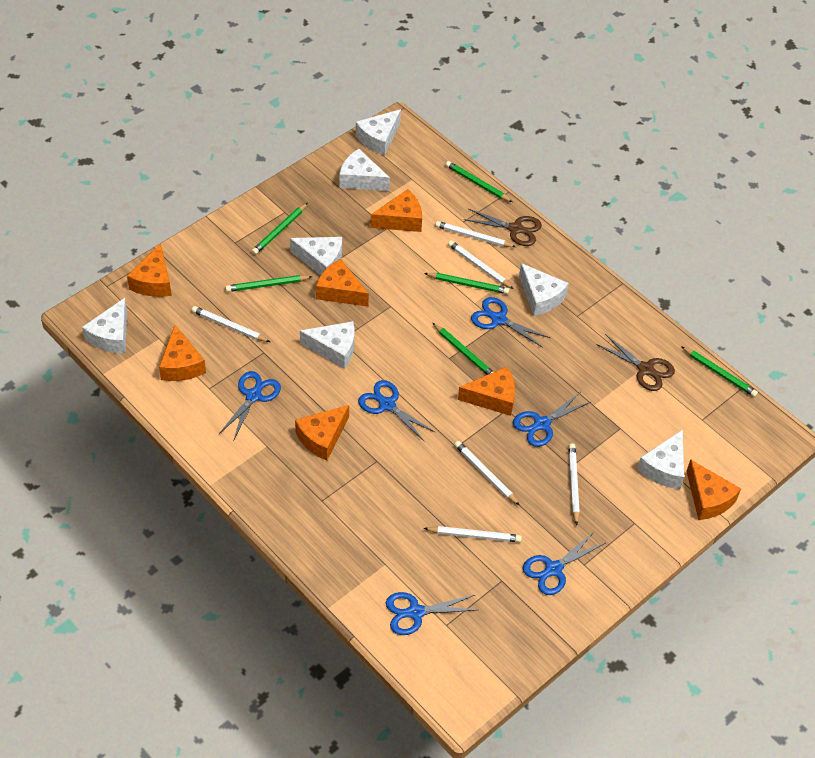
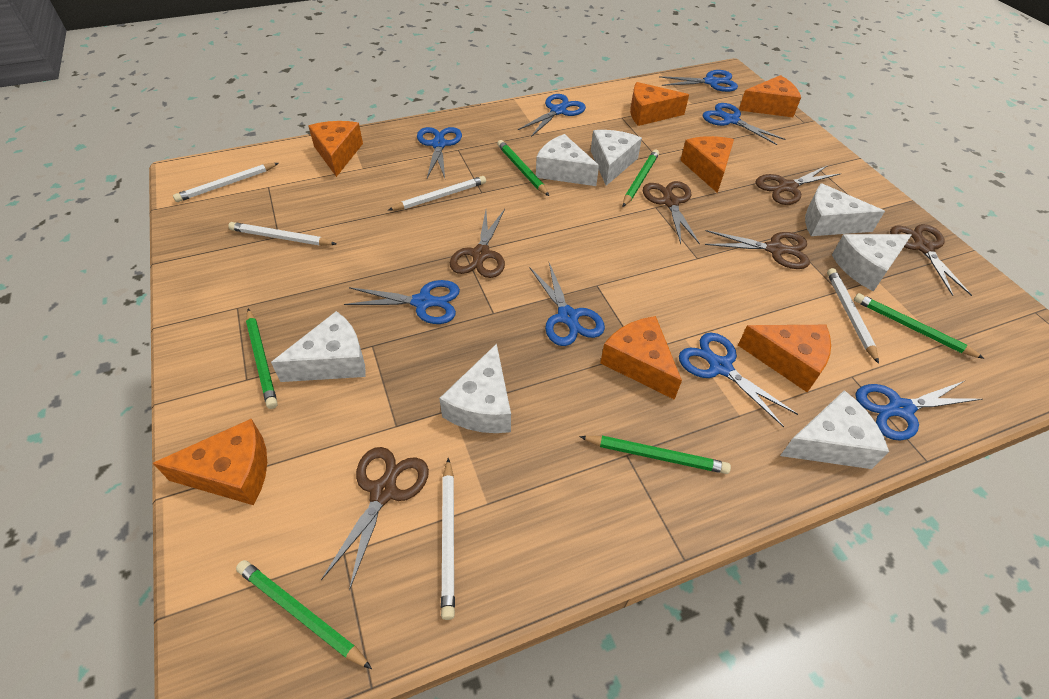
blue scissors: 6 -> 8
brown scissors: 2 -> 6
white pencil: 6 -> 5

